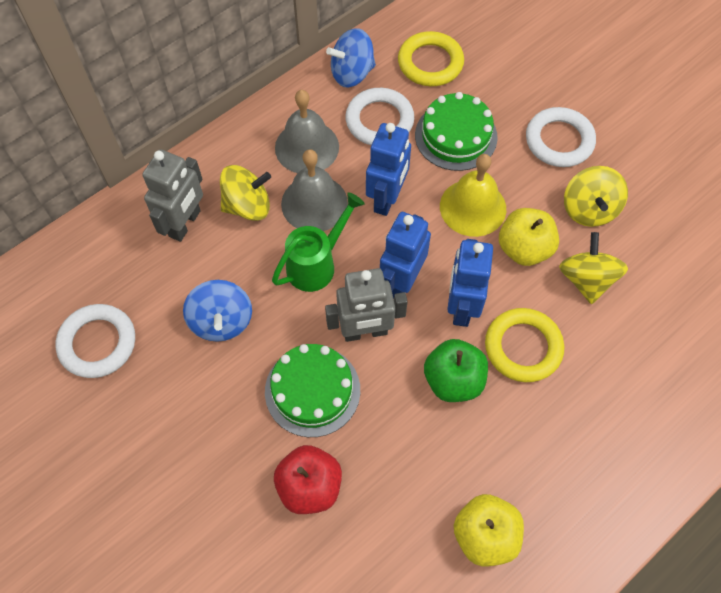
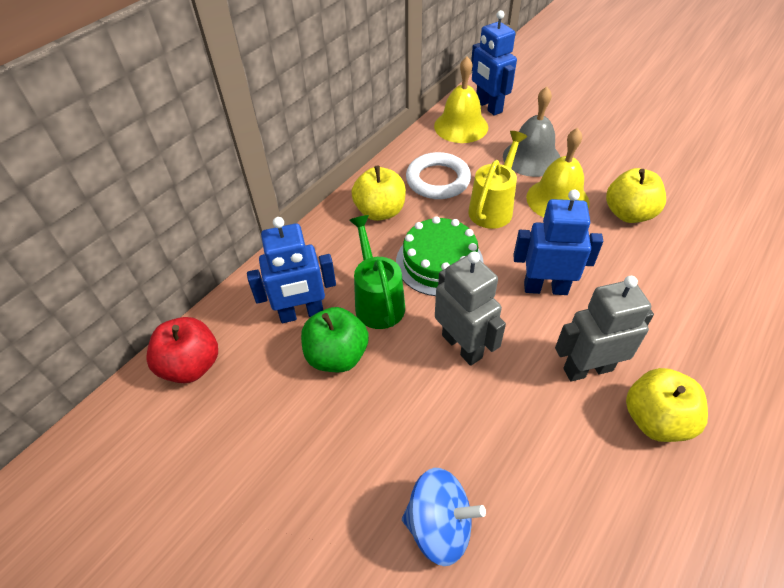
blue spinning top: 2 -> 1
green cake: 2 -> 1
grey bell: 2 -> 1
white ring: 3 -> 1
yellow apple: 2 -> 3
yellow bell: 1 -> 2
yellow ring: 2 -> 0
yellow spinning top: 3 -> 0
yellow watering can: 0 -> 1

